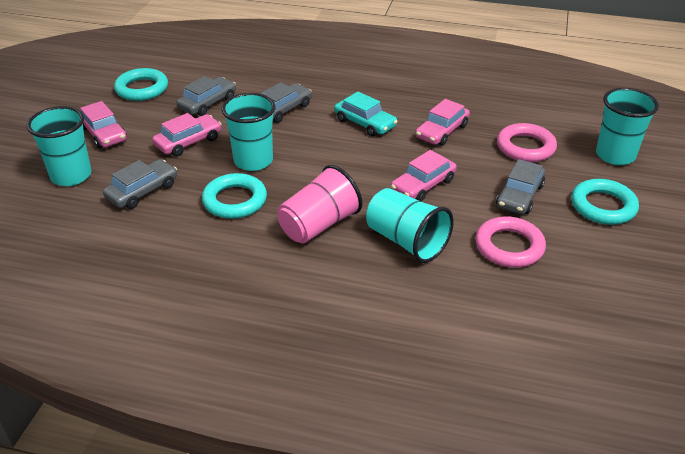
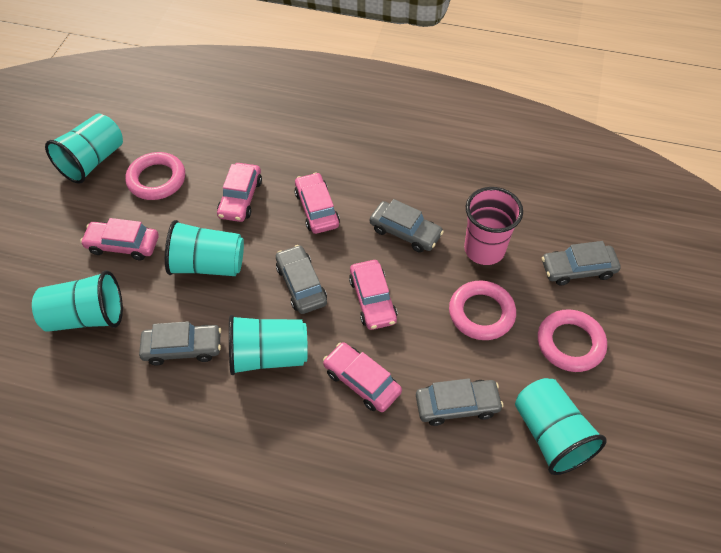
grey car: 4 -> 5
pink car: 4 -> 5
pink ring: 2 -> 3
turquoise car: 1 -> 0
turquoise cup: 4 -> 5
turquoise ring: 3 -> 0

